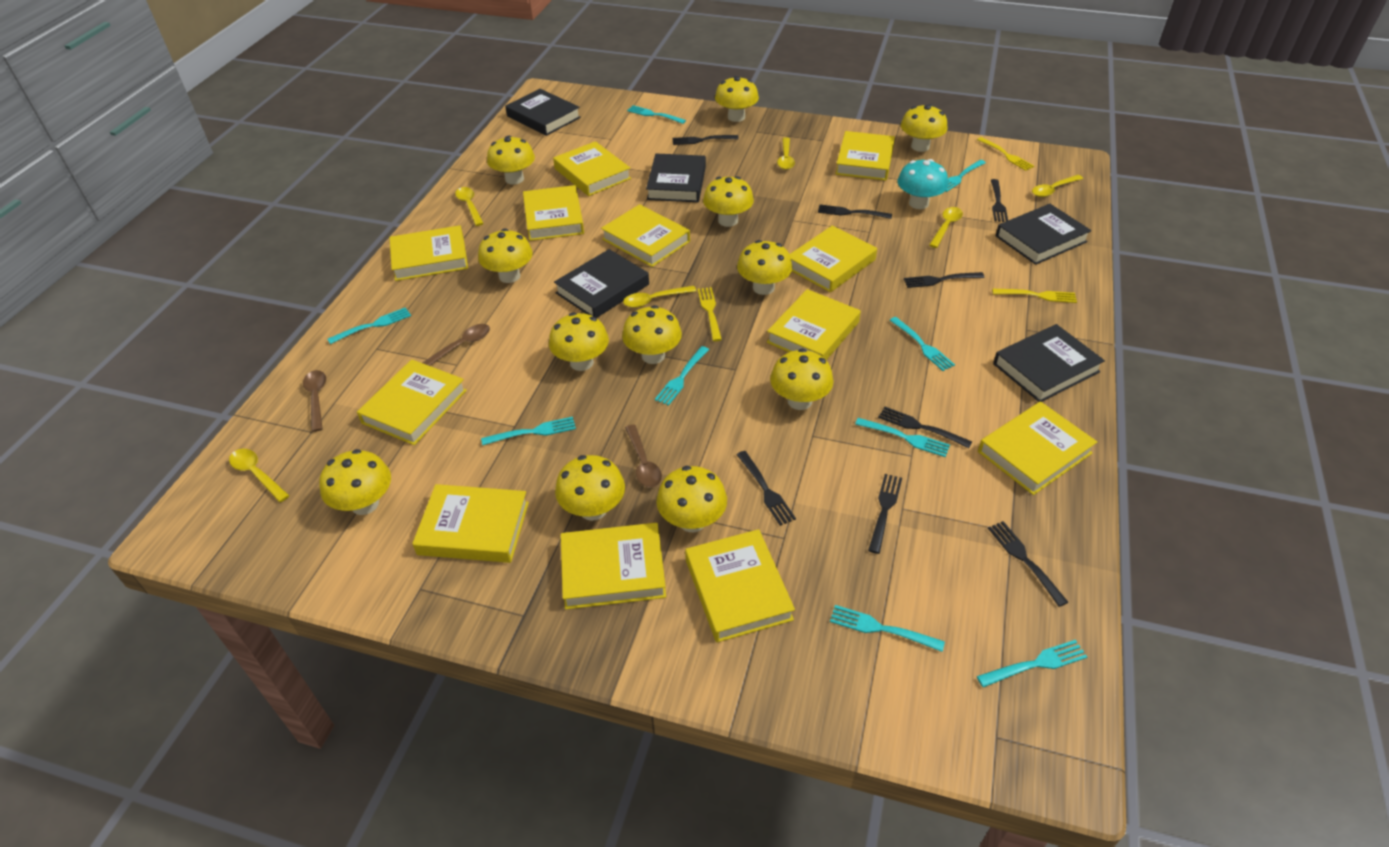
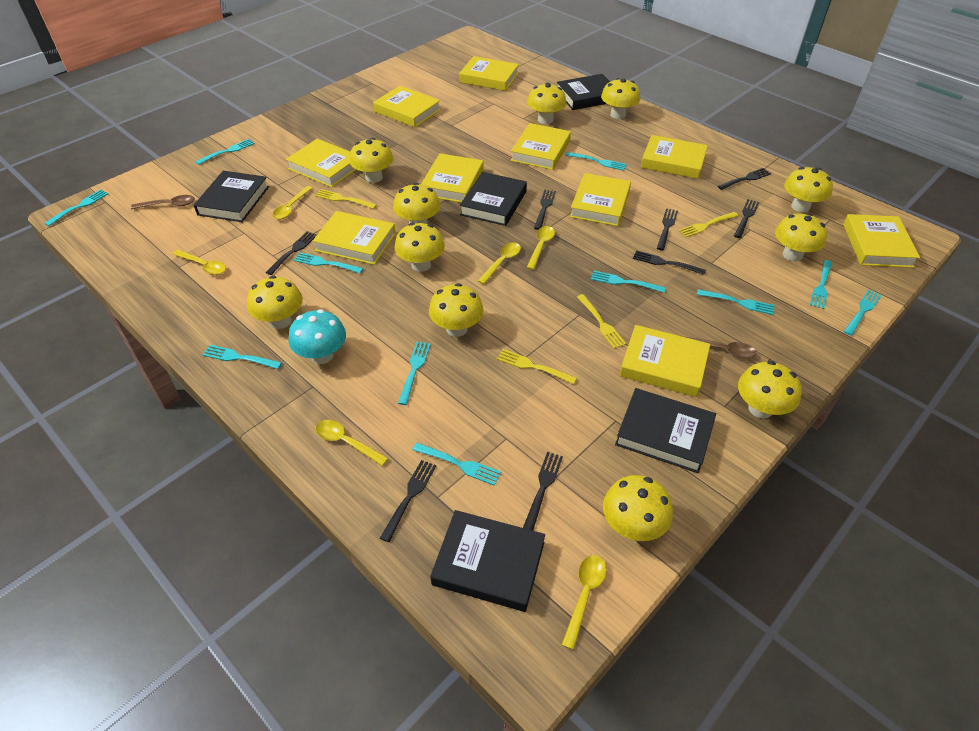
brown spoon: 3 -> 2
turquoise fork: 9 -> 11
yellow book: 12 -> 10
yellow fork: 3 -> 4
yellow mushroom: 12 -> 11

